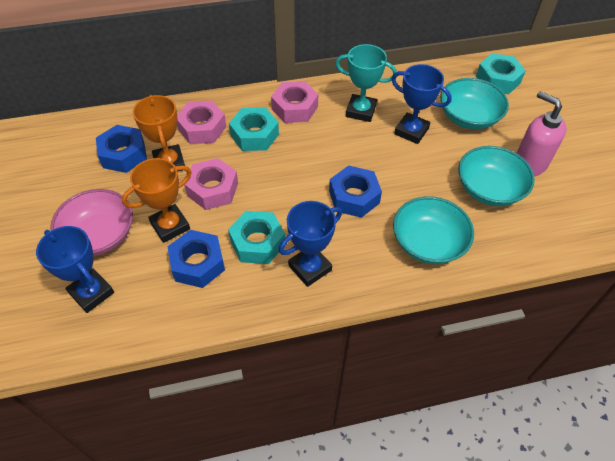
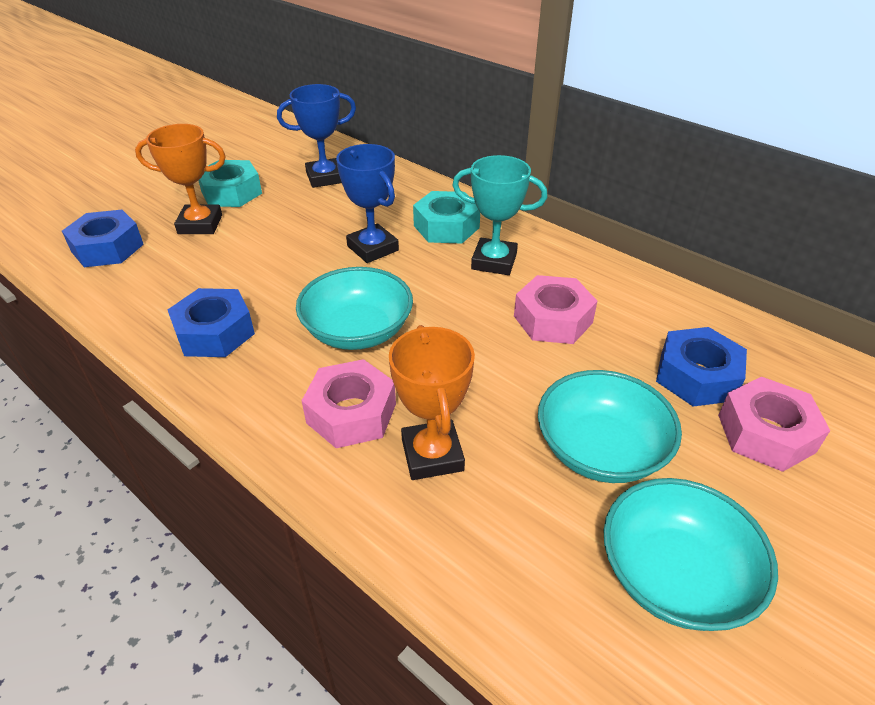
blue trophy: 3 -> 2
pink bowl: 1 -> 0
pink soap dispenser: 1 -> 0
turquoise nut: 3 -> 2

